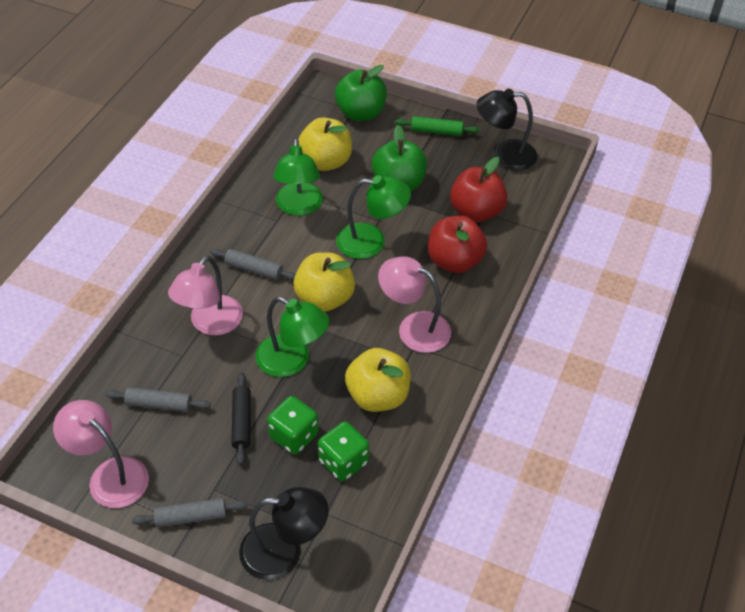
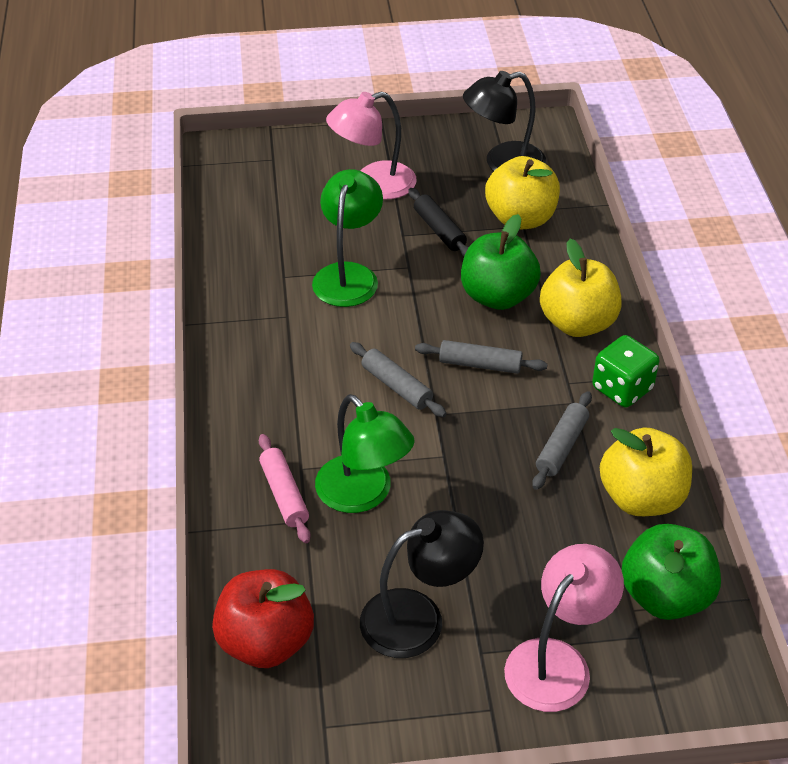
green dice: 2 -> 1
green lamp: 3 -> 2
green rolling pin: 1 -> 0
pink lamp: 3 -> 2
pink rolling pin: 0 -> 1
red apple: 2 -> 1

